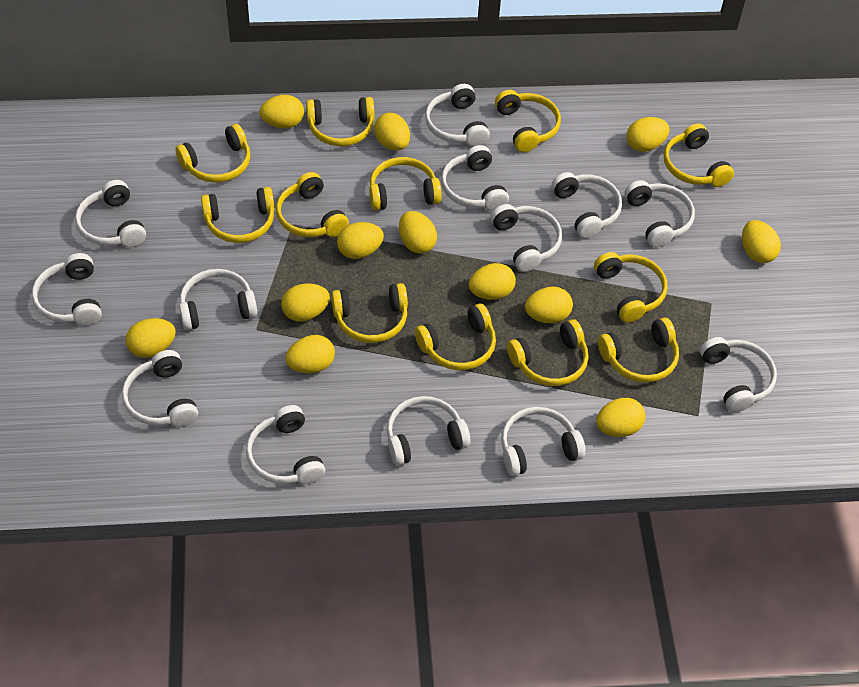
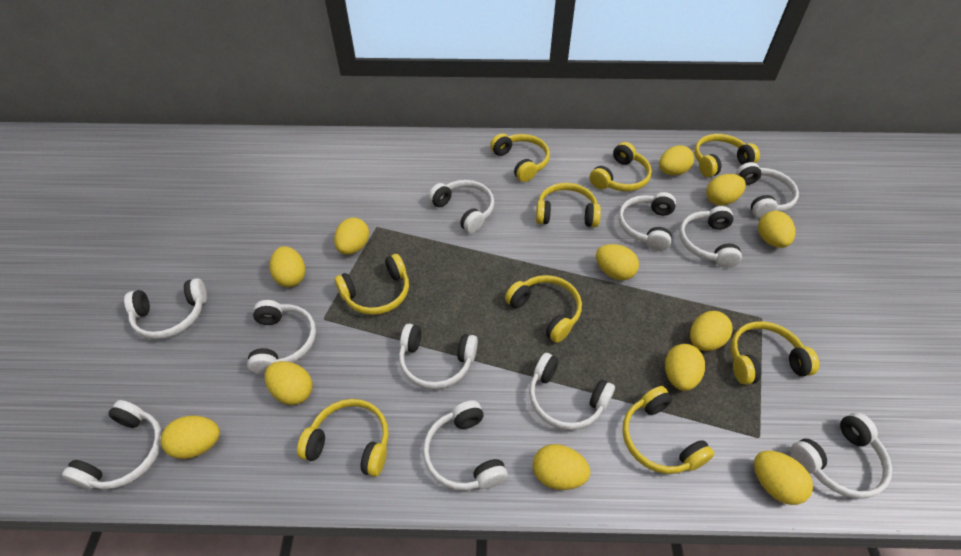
white headphones: 13 -> 11
yellow headphones: 12 -> 9

